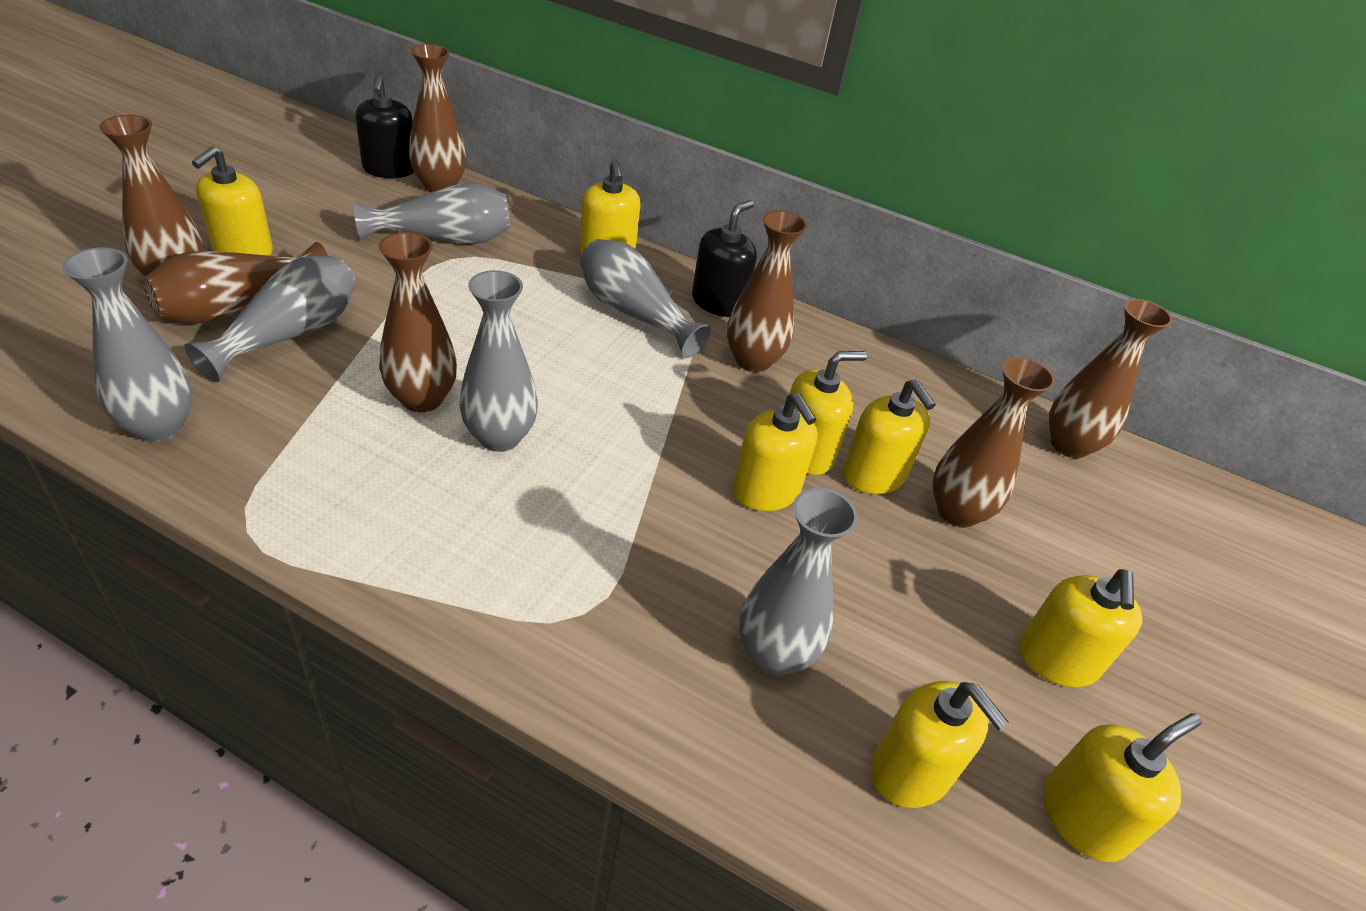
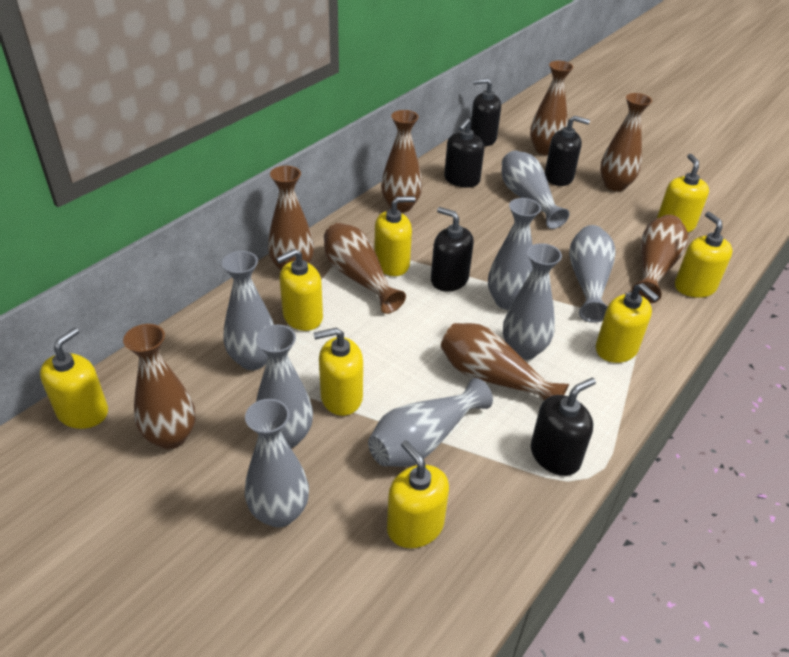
black soap dispenser: 2 -> 5
brown vase: 7 -> 8
grey vase: 6 -> 8

